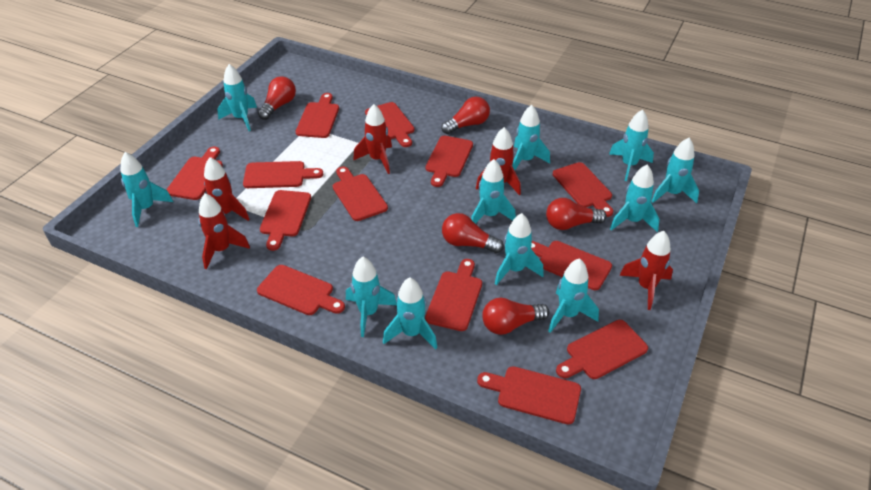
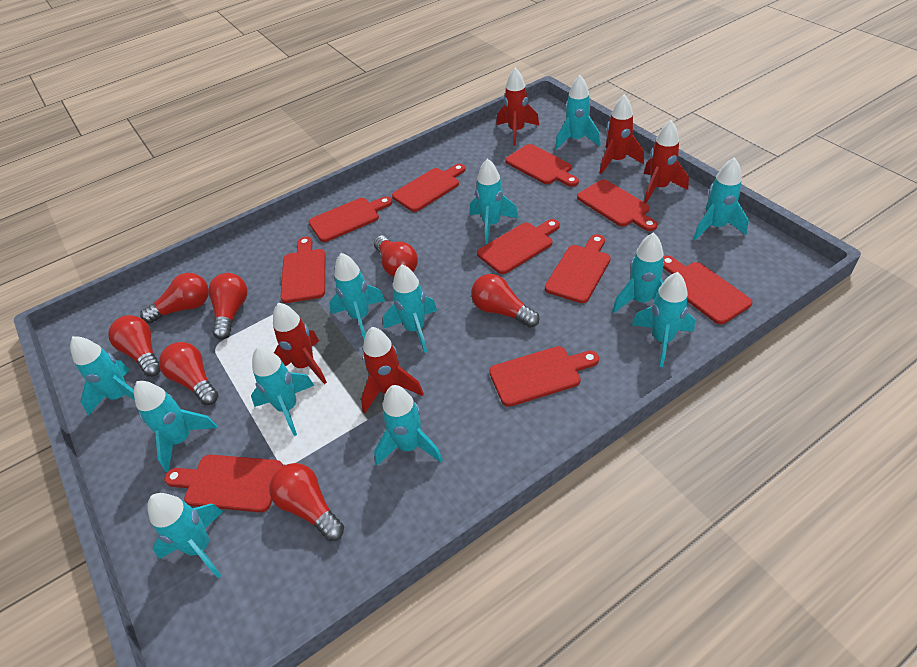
red cutting board: 13 -> 10
red light bulb: 5 -> 7
turquoise rocket: 11 -> 12

